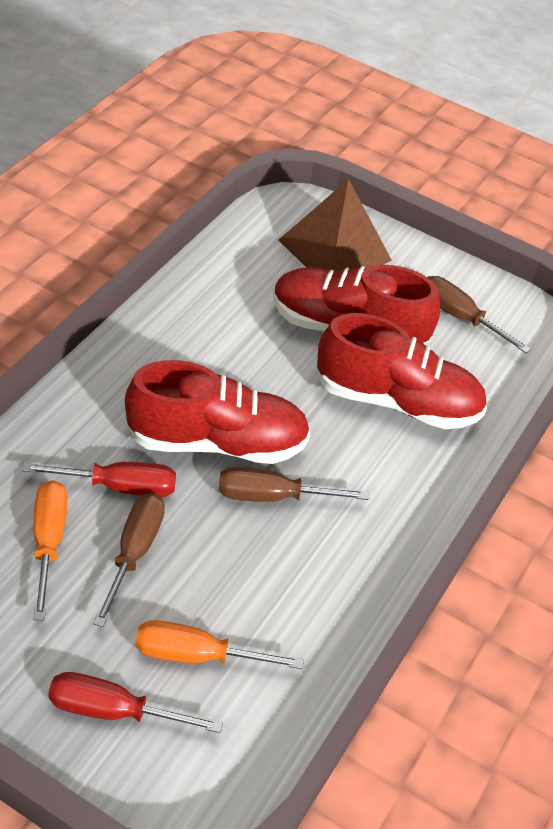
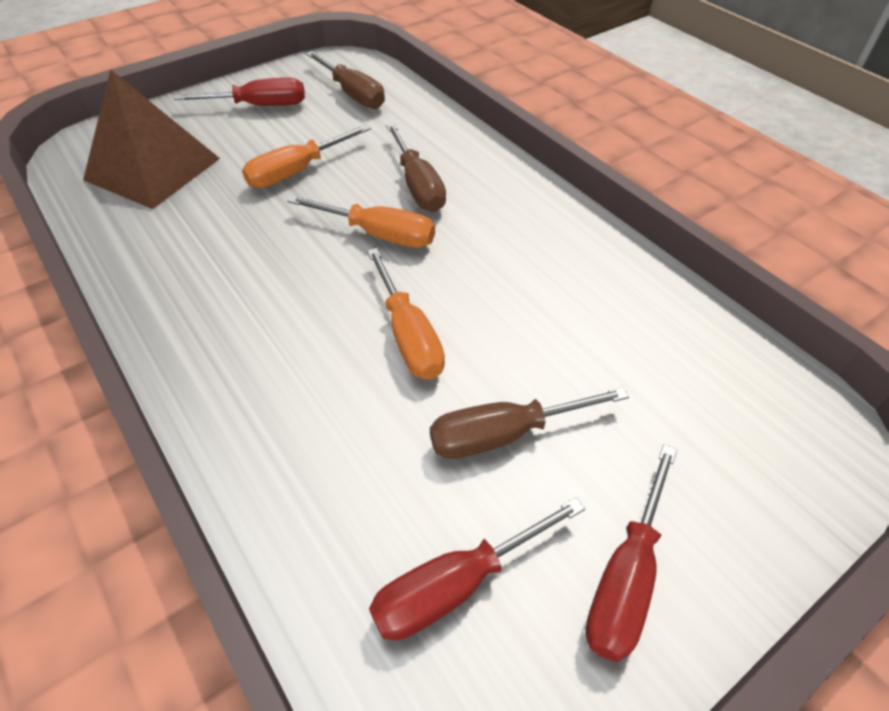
orange screwdriver: 2 -> 3
red screwdriver: 2 -> 3
red shoe: 3 -> 0

